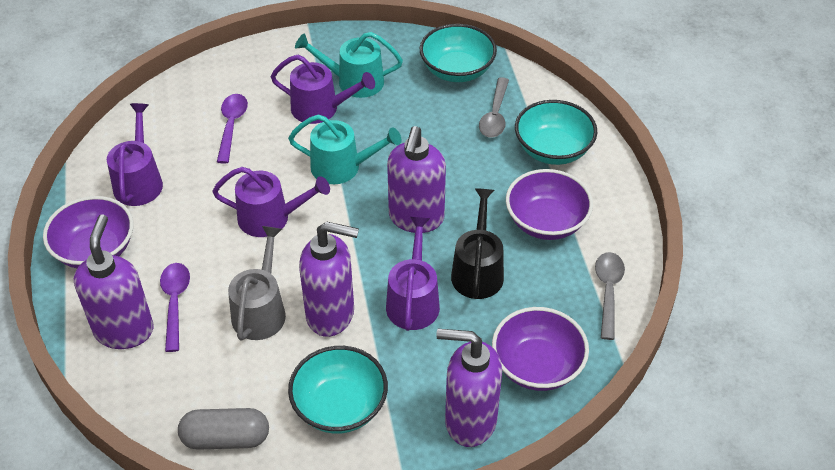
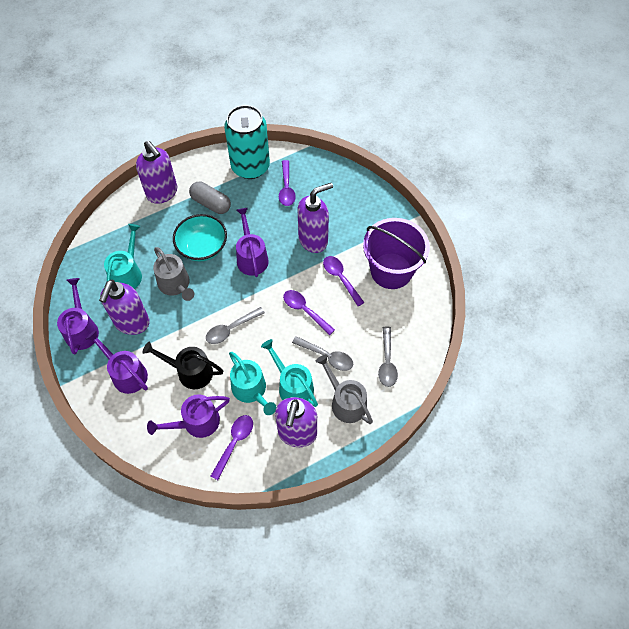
grey spoon: 2 -> 3
grey watering can: 1 -> 2
purple bowl: 3 -> 0
purple bucket: 0 -> 1
purple spoon: 2 -> 4
turquoise bowl: 3 -> 1
turquoise can: 0 -> 1
turquoise watering can: 2 -> 3

